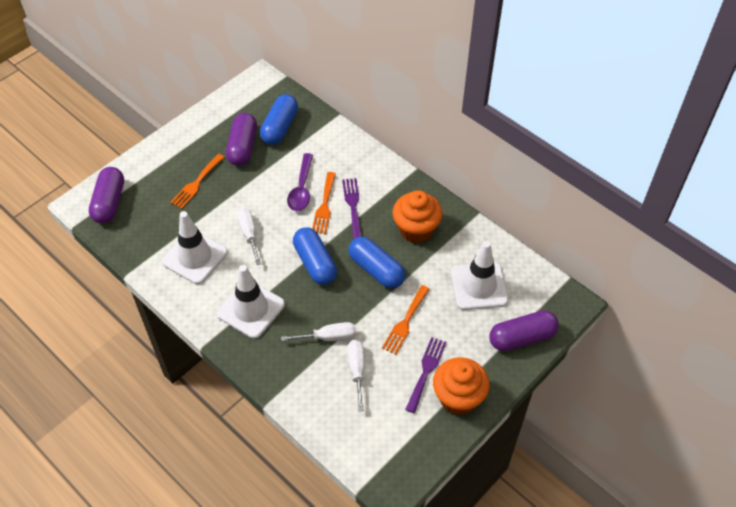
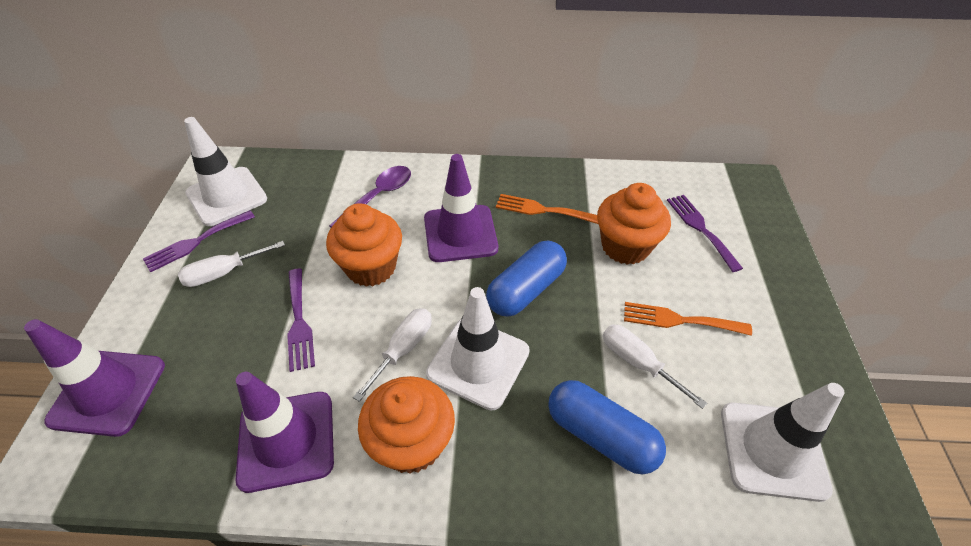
blue capsule: 3 -> 2
orange cupcake: 2 -> 3
orange fork: 3 -> 2
purple capsule: 3 -> 0
purple fork: 2 -> 3
purple traffic cone: 0 -> 3

